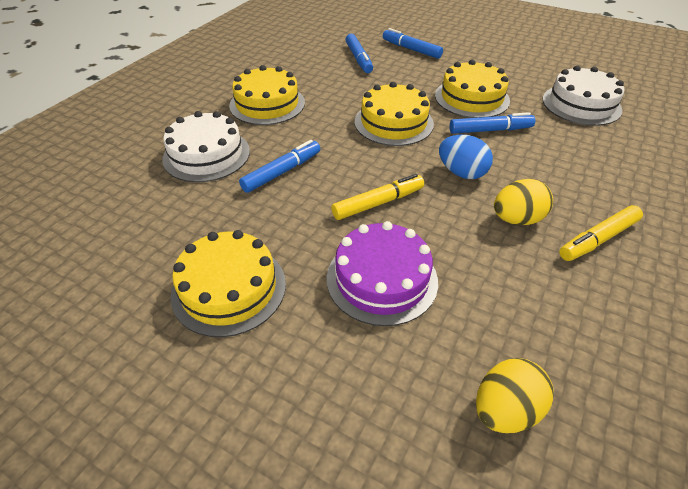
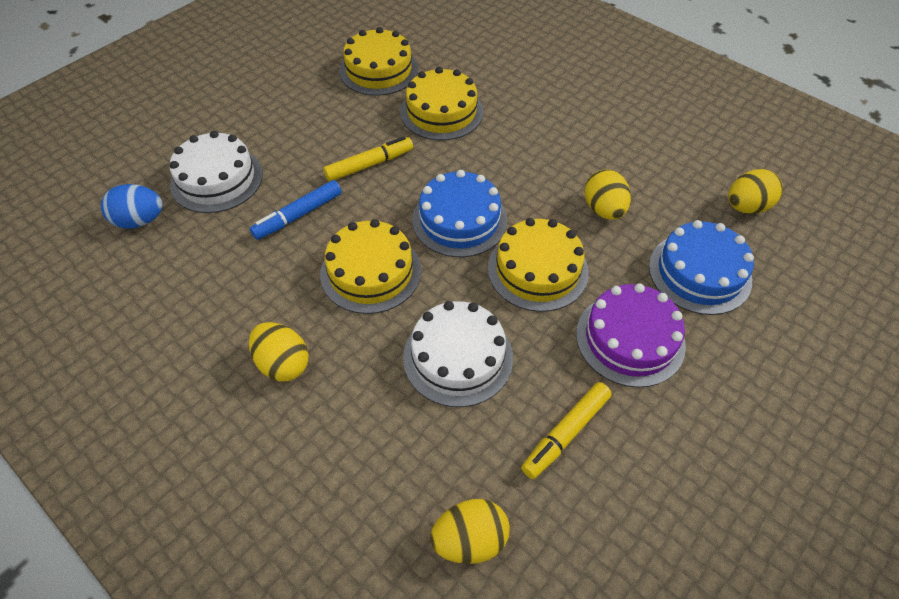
blue cake: 0 -> 2
blue marker: 4 -> 1
yellow egg: 2 -> 4

